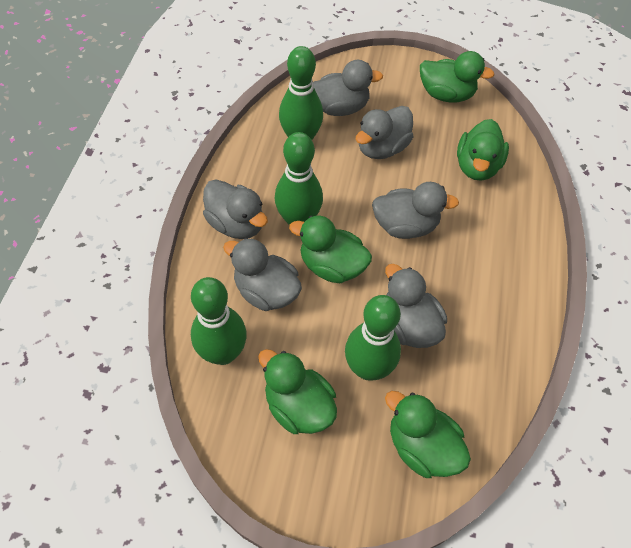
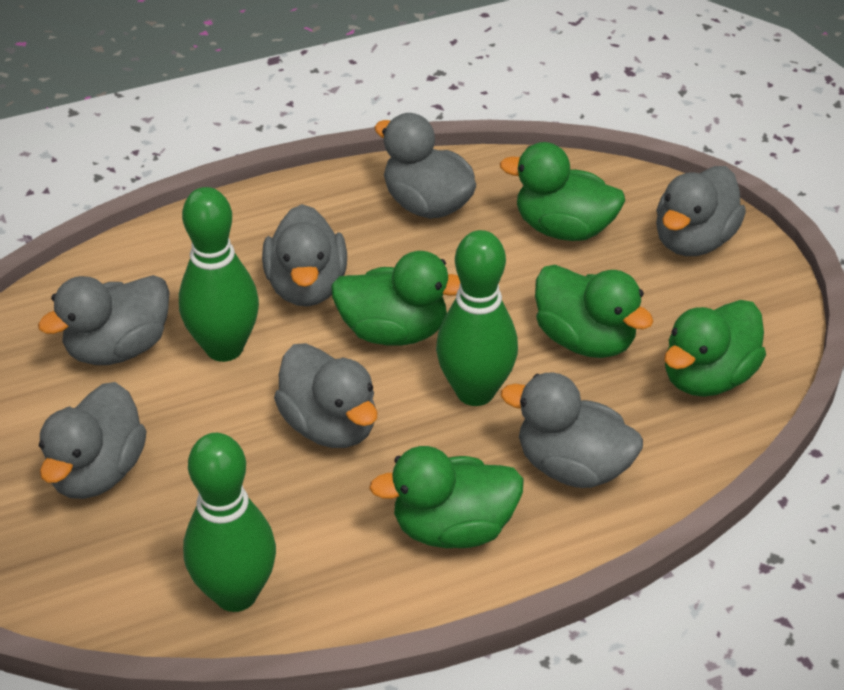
green bowling pin: 4 -> 3
grey duck: 6 -> 7

